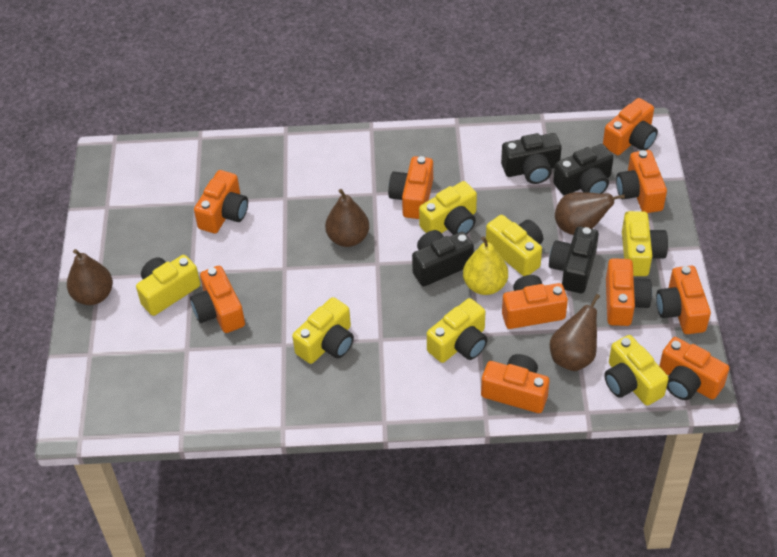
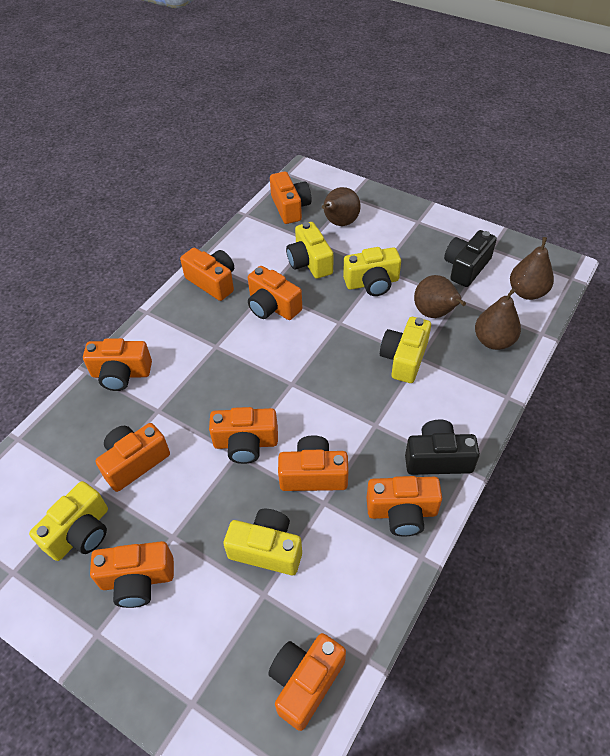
black camera: 4 -> 2
yellow camera: 7 -> 5
yellow pear: 1 -> 0

